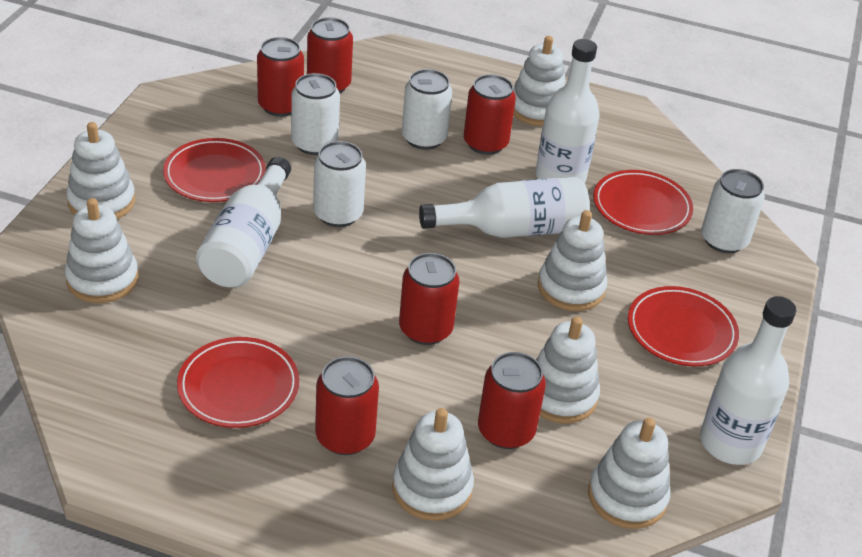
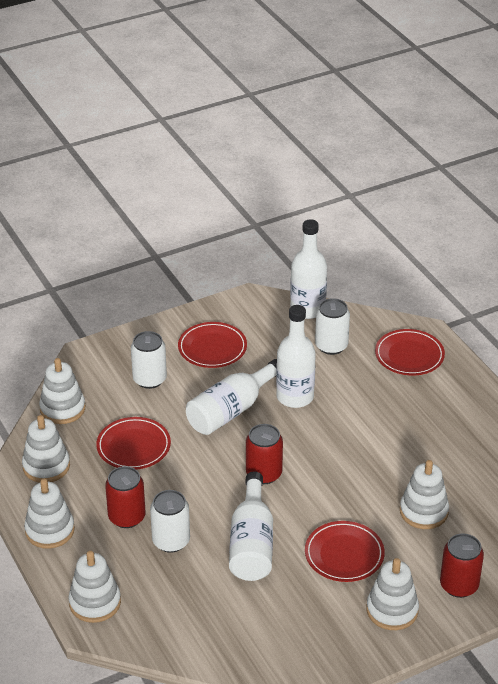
red can: 6 -> 3
white can: 4 -> 3
white stacking toy: 7 -> 6

